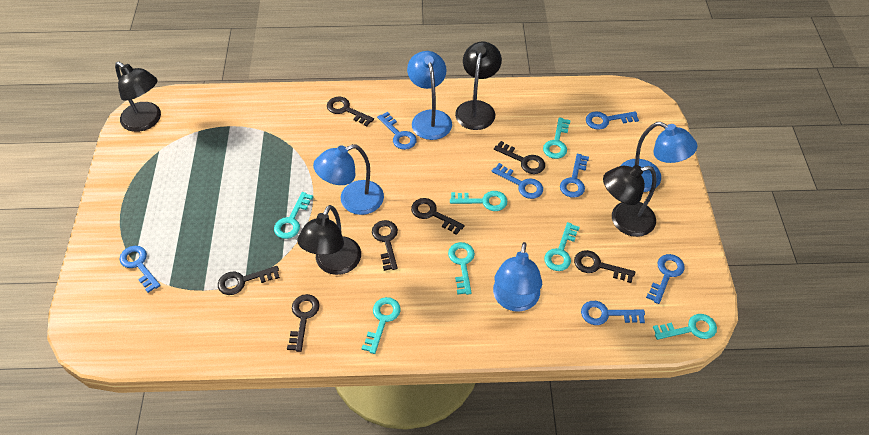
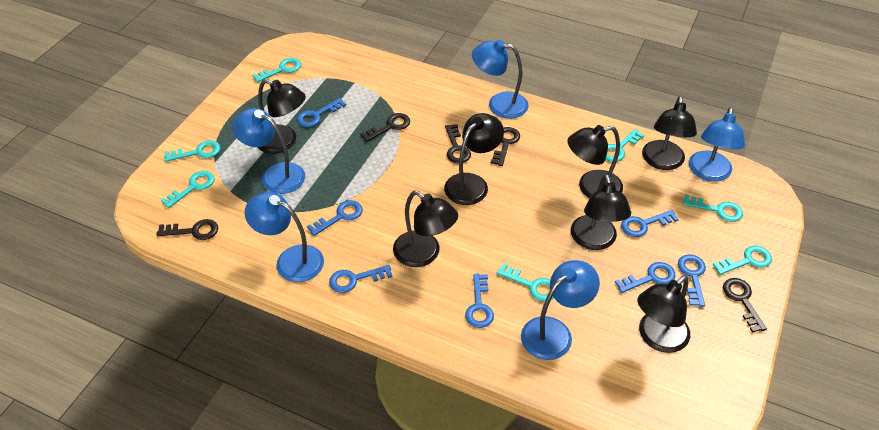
black key: 7 -> 5
black lamp: 4 -> 7
blue lamp: 4 -> 5

